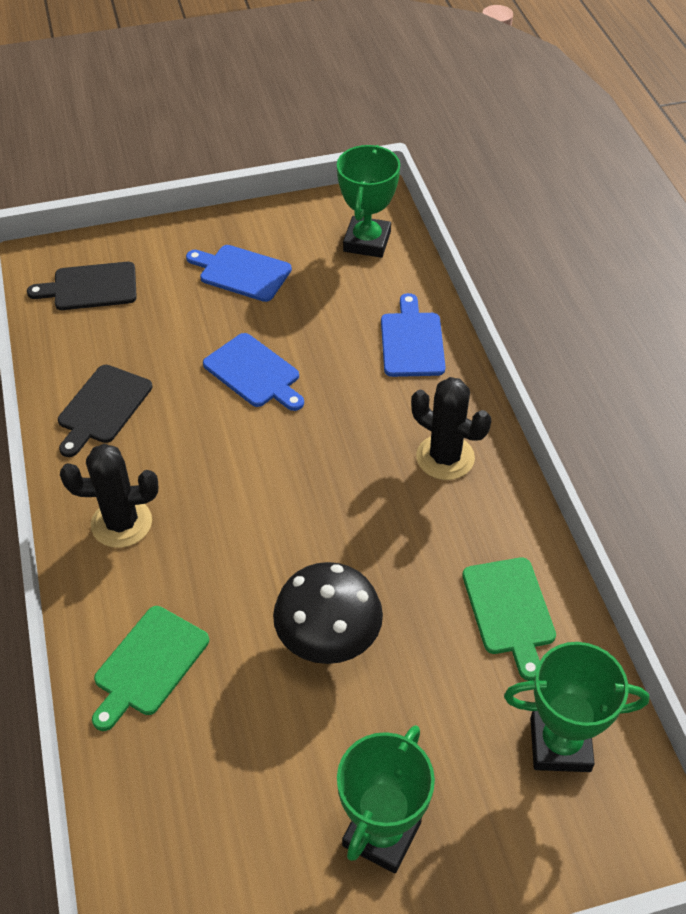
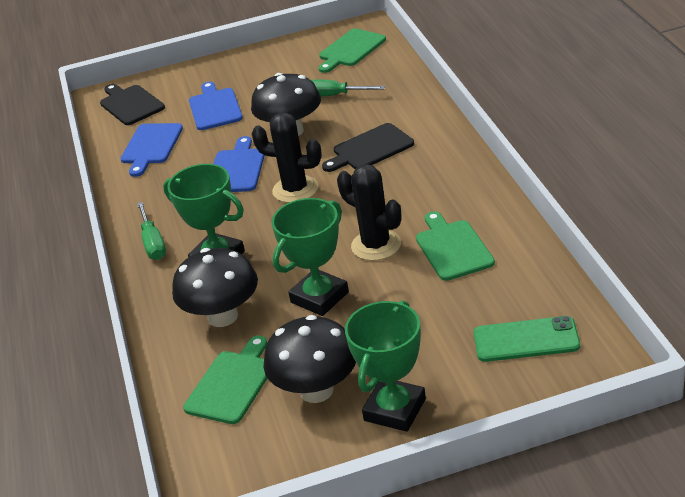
black mushroom: 1 -> 3
green cutting board: 2 -> 3
green phone: 0 -> 1
green screwdriver: 0 -> 2

